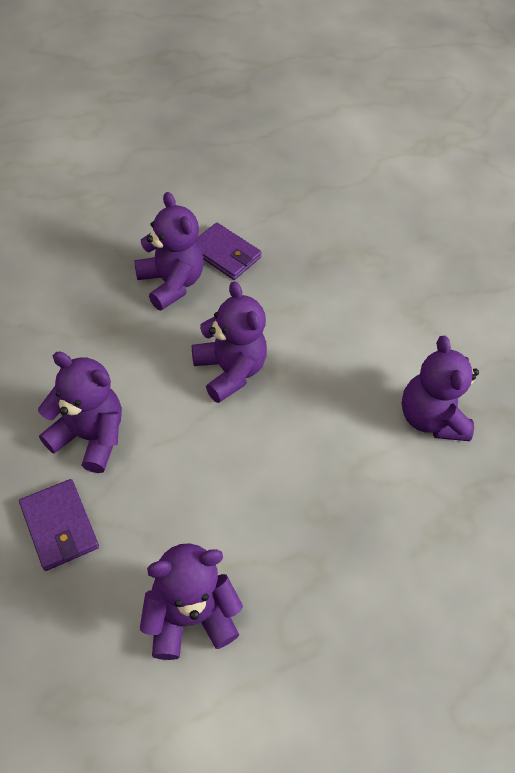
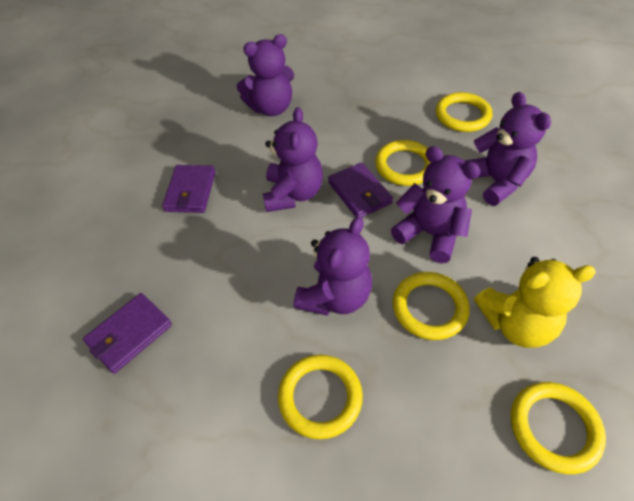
purple wallet: 2 -> 3
yellow ring: 0 -> 5
yellow teddy bear: 0 -> 1

